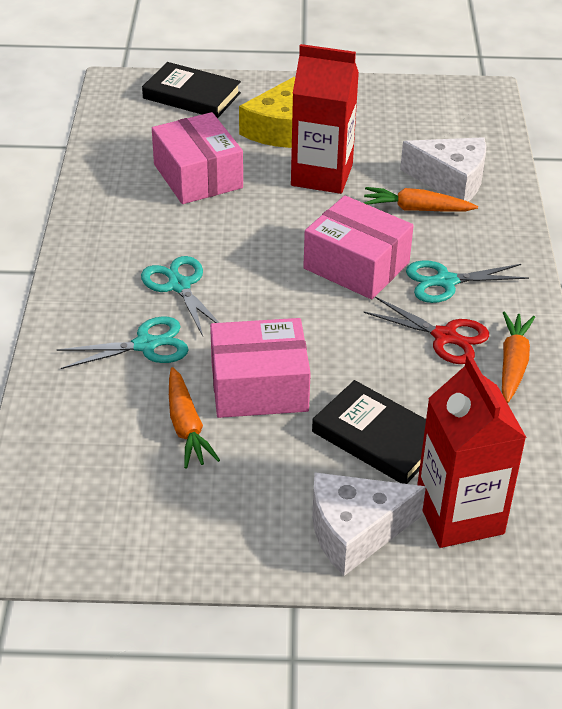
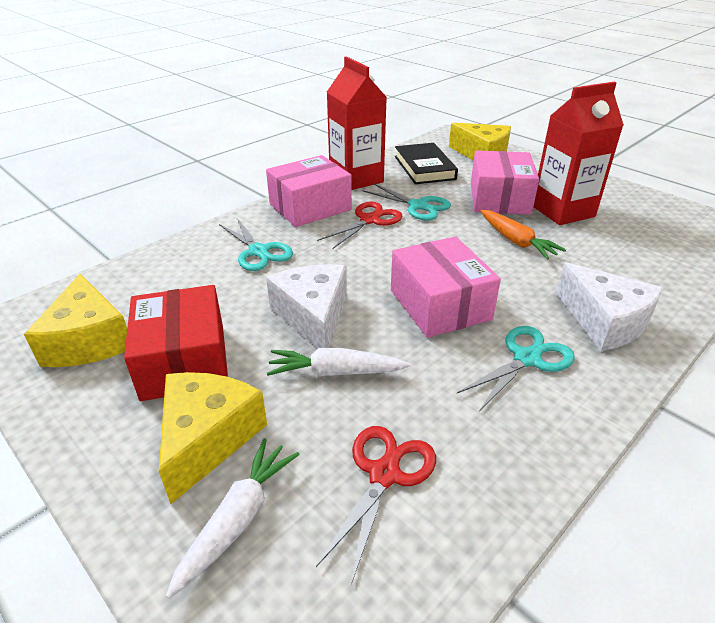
black book: 2 -> 1
orange carrot: 3 -> 1
red box: 0 -> 1
red scissors: 1 -> 2
white carrot: 0 -> 2
yellow cheese: 1 -> 3

